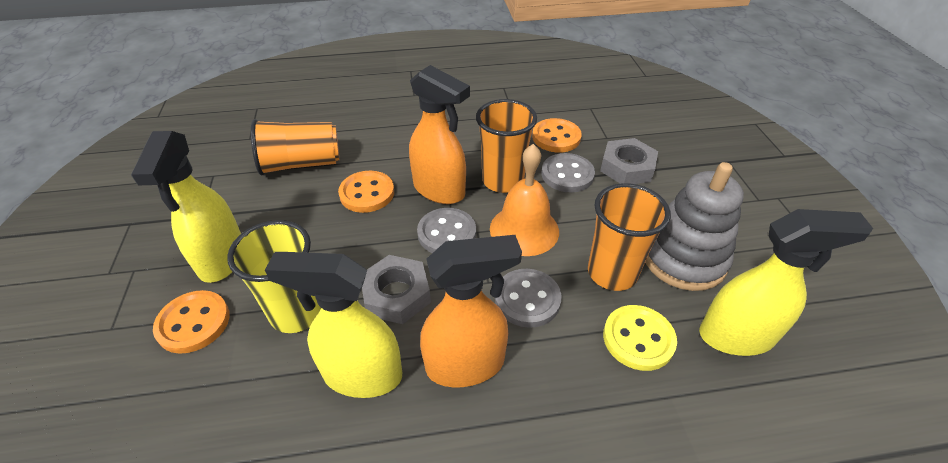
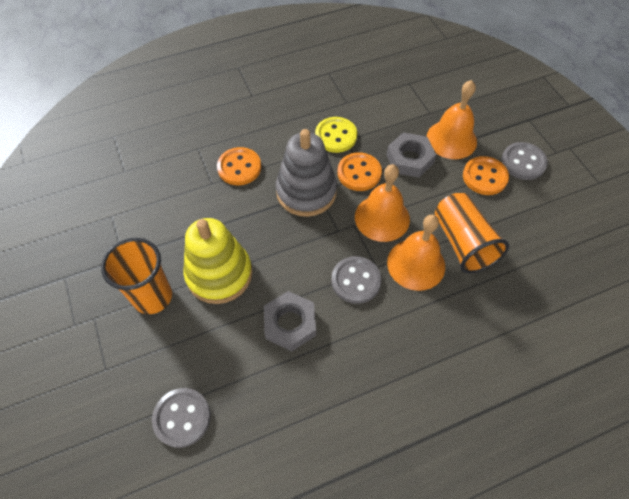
orange bell: 1 -> 3
orange cup: 3 -> 2
orange spray bottle: 2 -> 0
yellow cup: 1 -> 0
yellow spray bottle: 3 -> 0
yellow stacking toy: 0 -> 1

